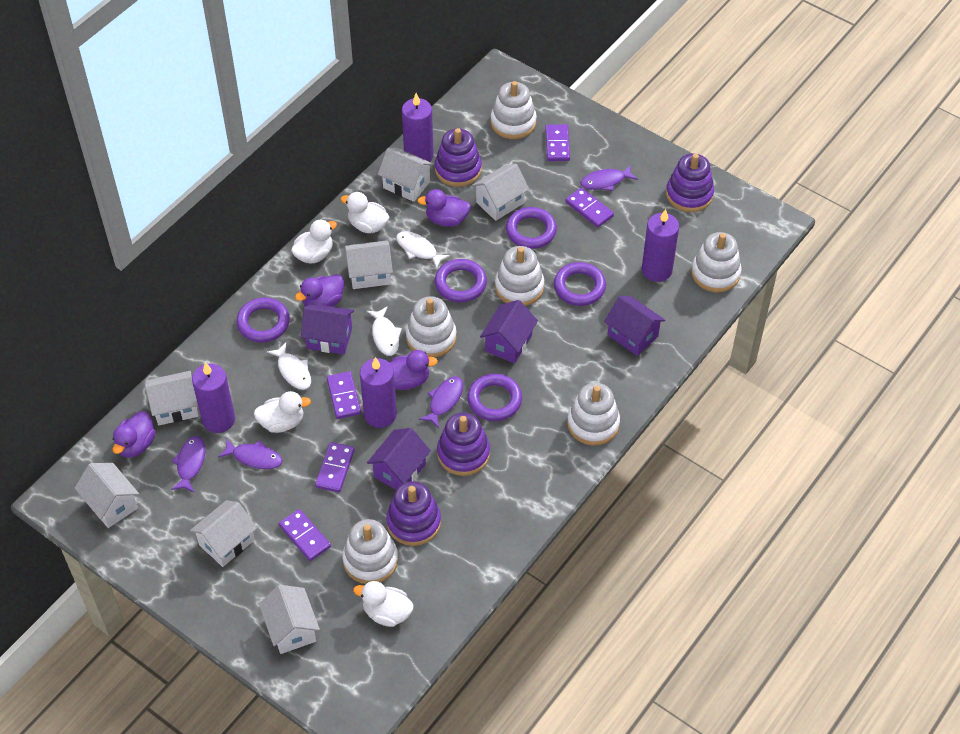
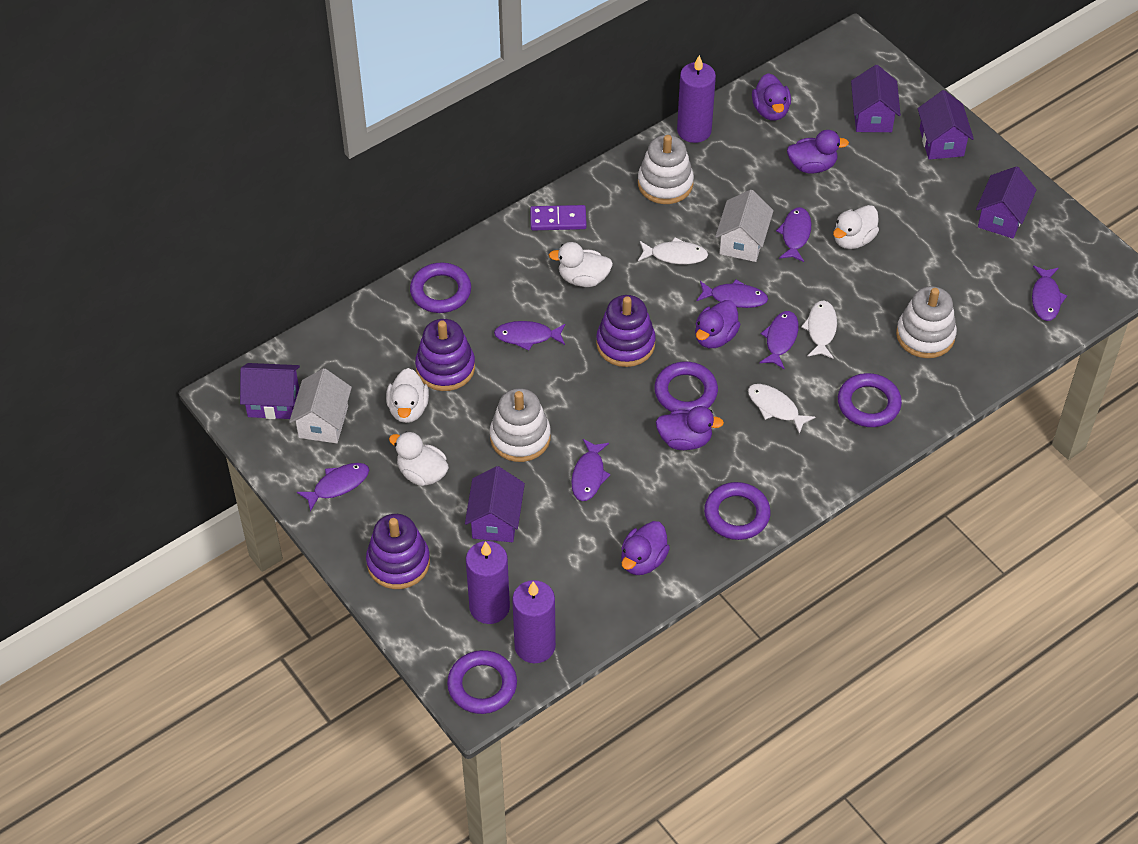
purple candle: 4 -> 3
purple domino: 5 -> 1
purple duck: 4 -> 5
purple fish: 4 -> 7
purple house: 4 -> 5
purple stacking toy: 4 -> 3
white house: 7 -> 2
white stacking toy: 6 -> 3

